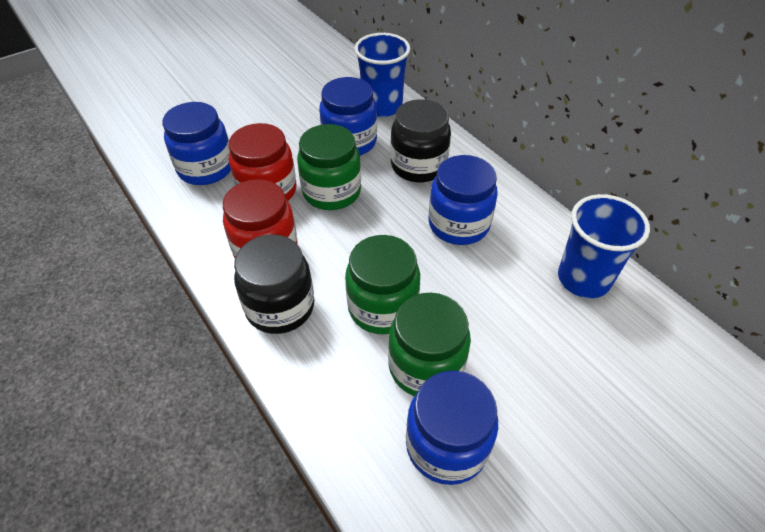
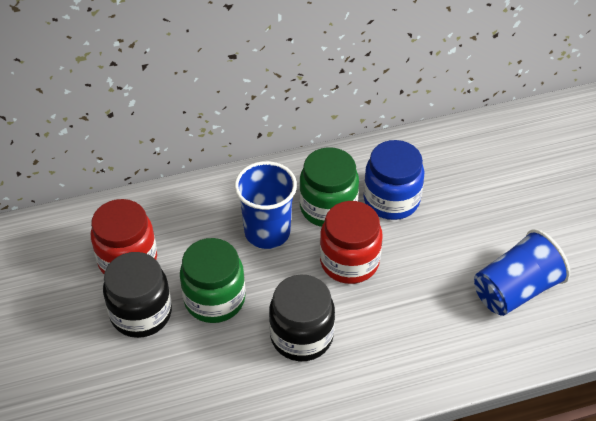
blue jar: 4 -> 1
green jar: 3 -> 2

